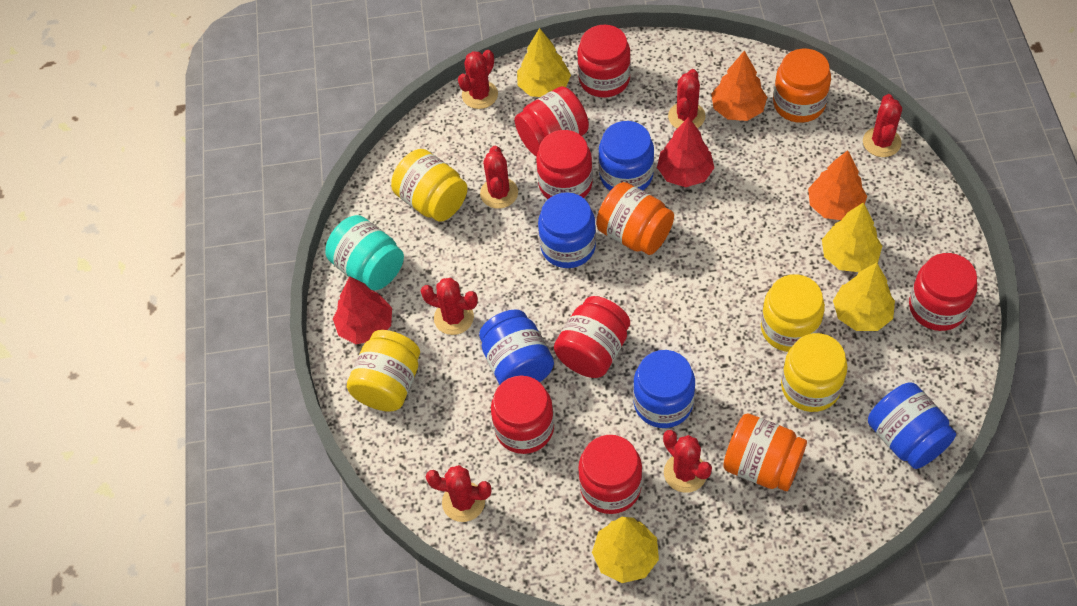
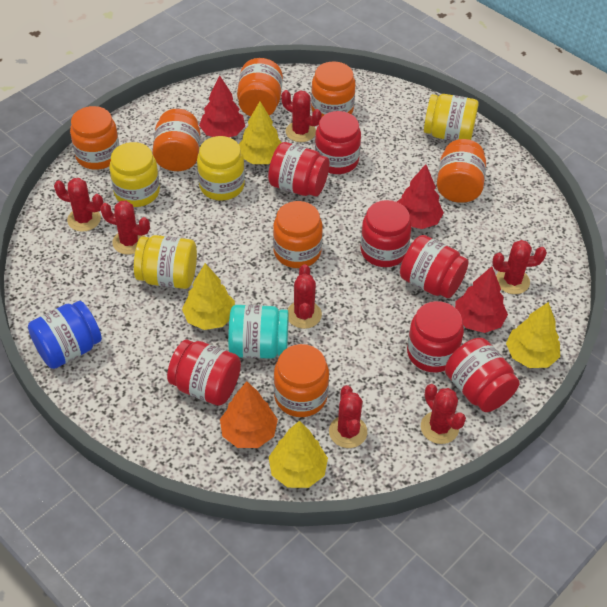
blue jar: 5 -> 1
orange jar: 3 -> 7
orange tree: 2 -> 1
red tree: 2 -> 3

